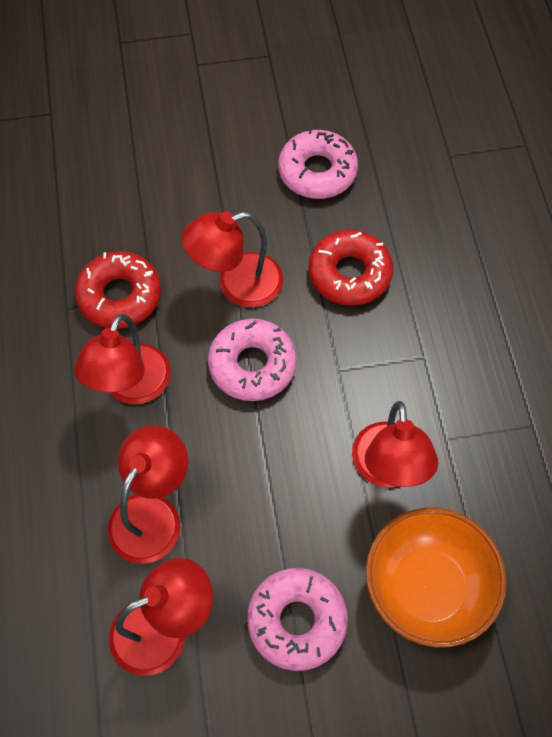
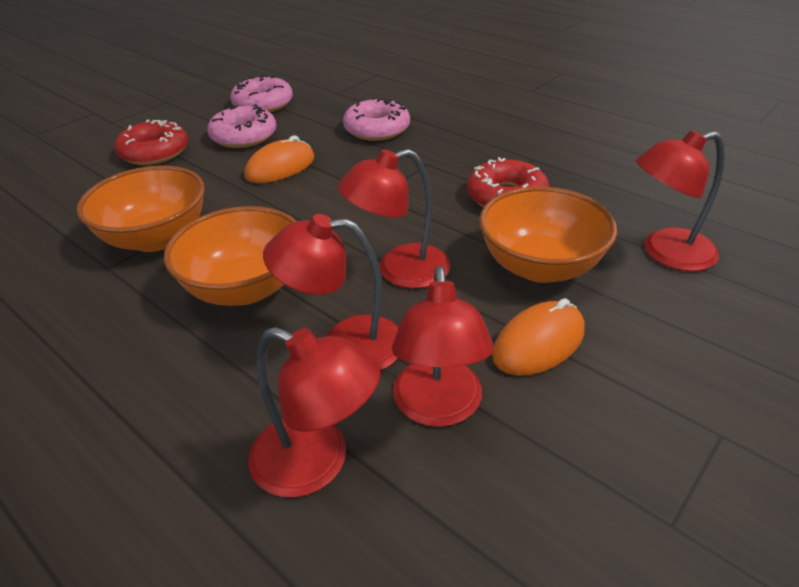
orange bowl: 1 -> 3
orange mouse: 0 -> 2

